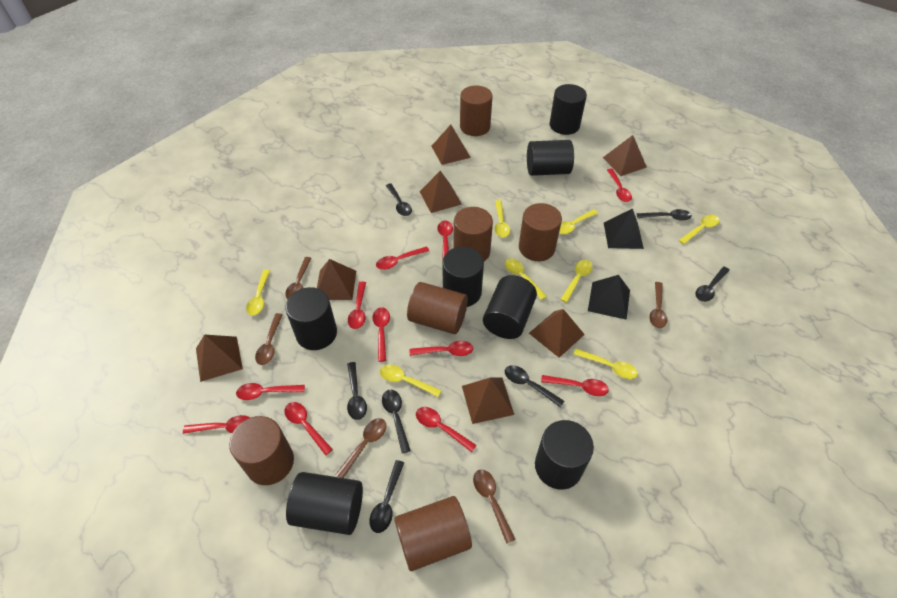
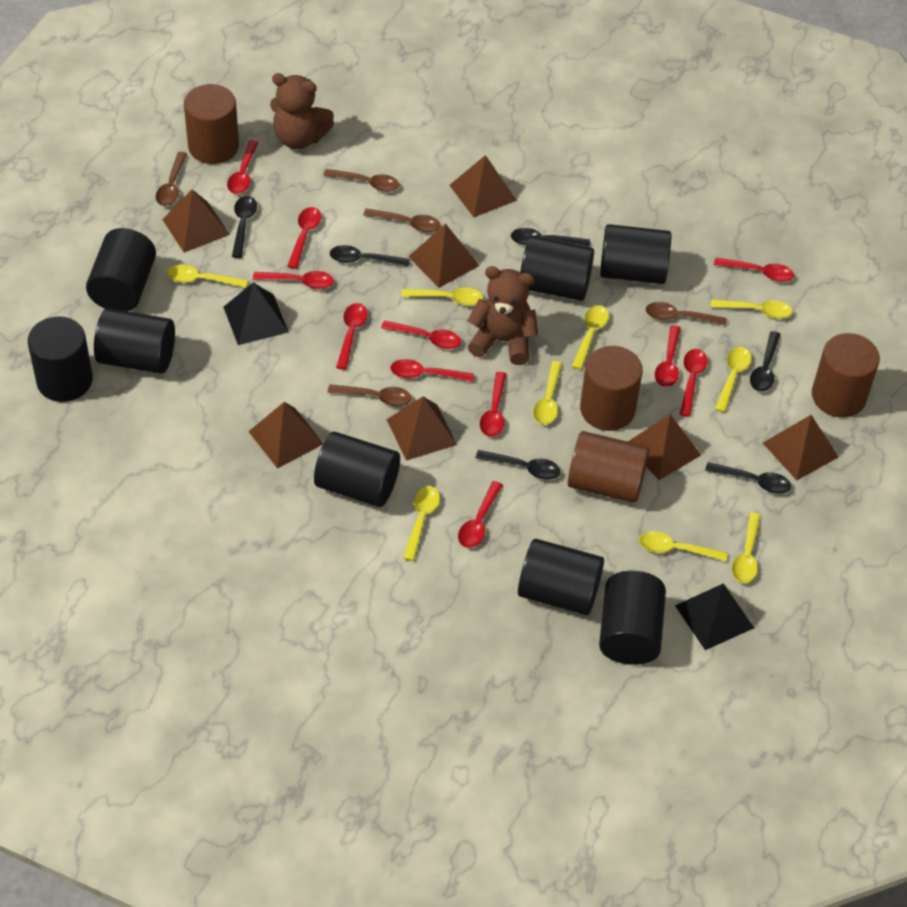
black cylinder: 7 -> 8
black spoon: 7 -> 6
brown cylinder: 6 -> 4
brown teddy bear: 0 -> 2
yellow spoon: 8 -> 9

